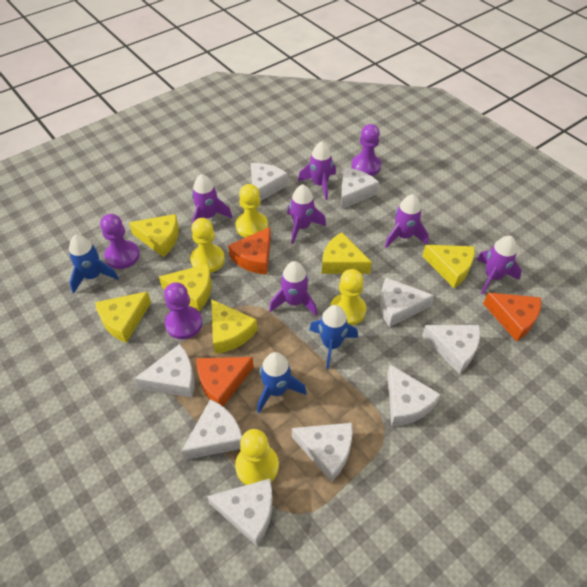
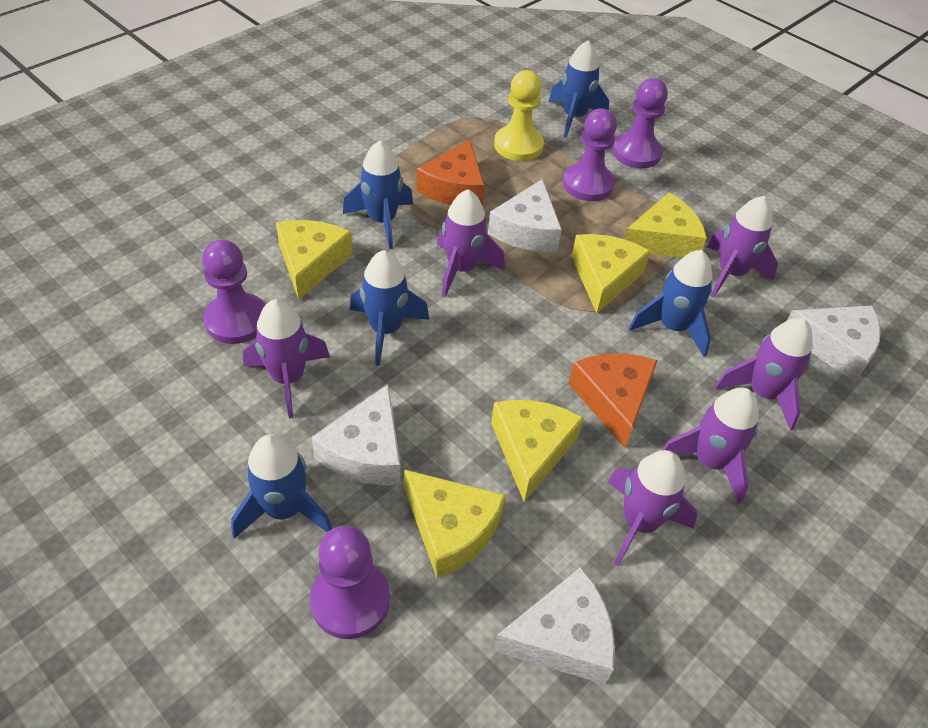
blue rocket: 3 -> 5
orange cheese: 3 -> 2
purple pawn: 3 -> 4
white cheese: 9 -> 4
yellow cheese: 6 -> 5
yellow pawn: 4 -> 1

